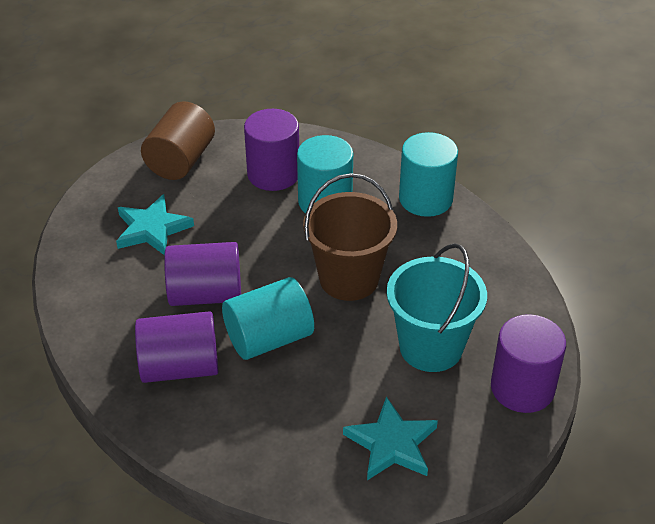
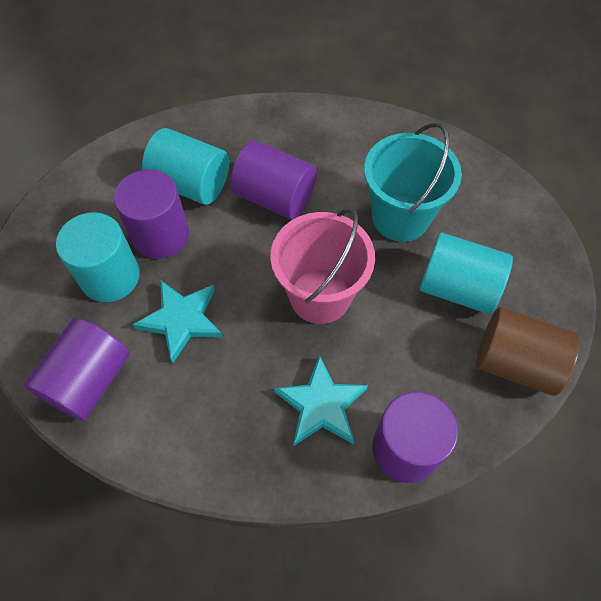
brown bucket: 1 -> 0
pink bucket: 0 -> 1

